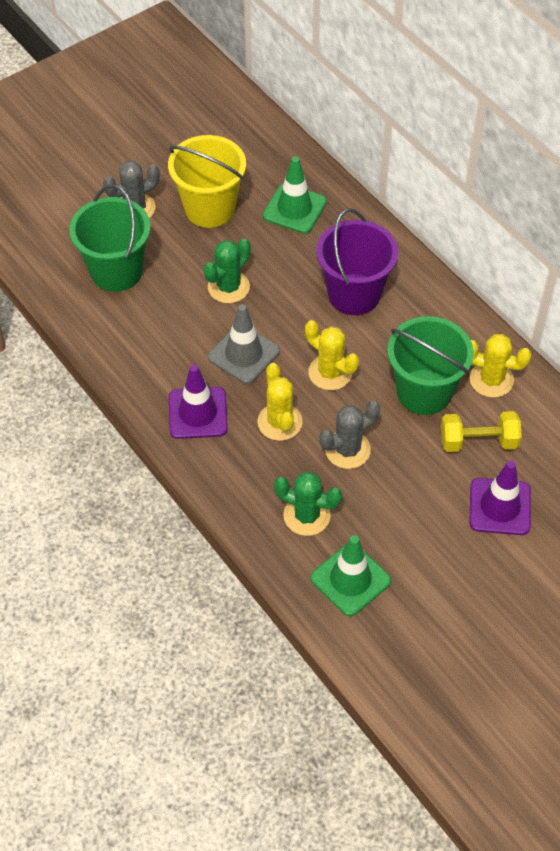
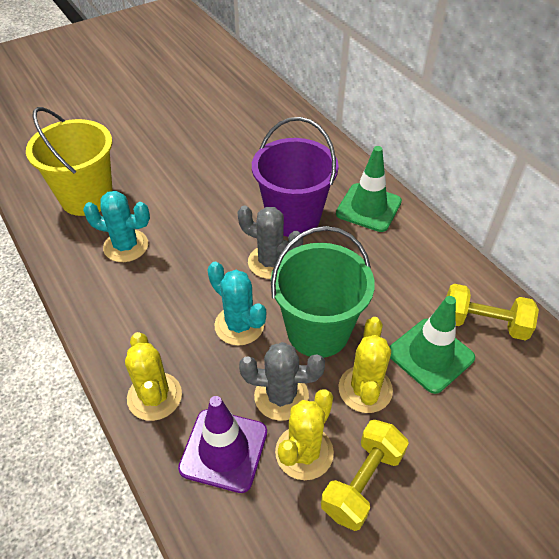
green bucket: 2 -> 1
green cactus: 2 -> 0
grey traffic cone: 1 -> 0
purple traffic cone: 2 -> 1
turquoise cactus: 0 -> 2
yellow dumbbell: 1 -> 2

